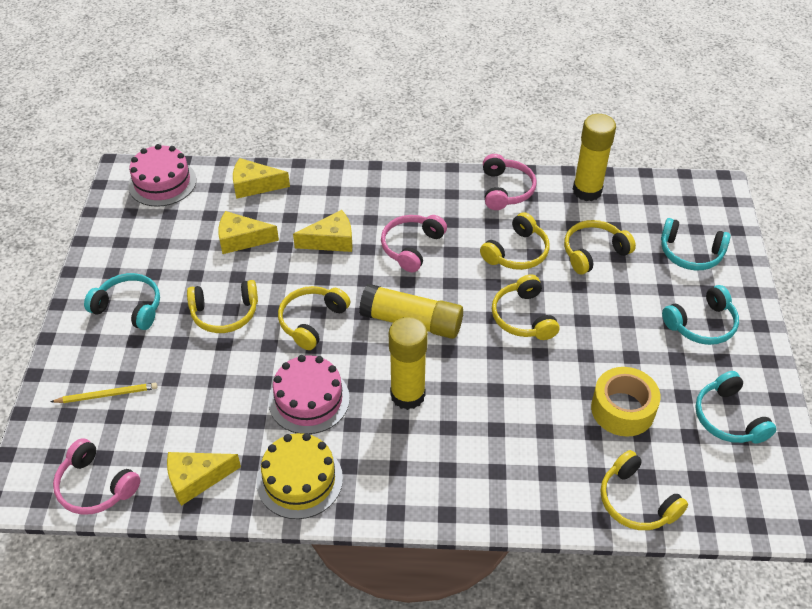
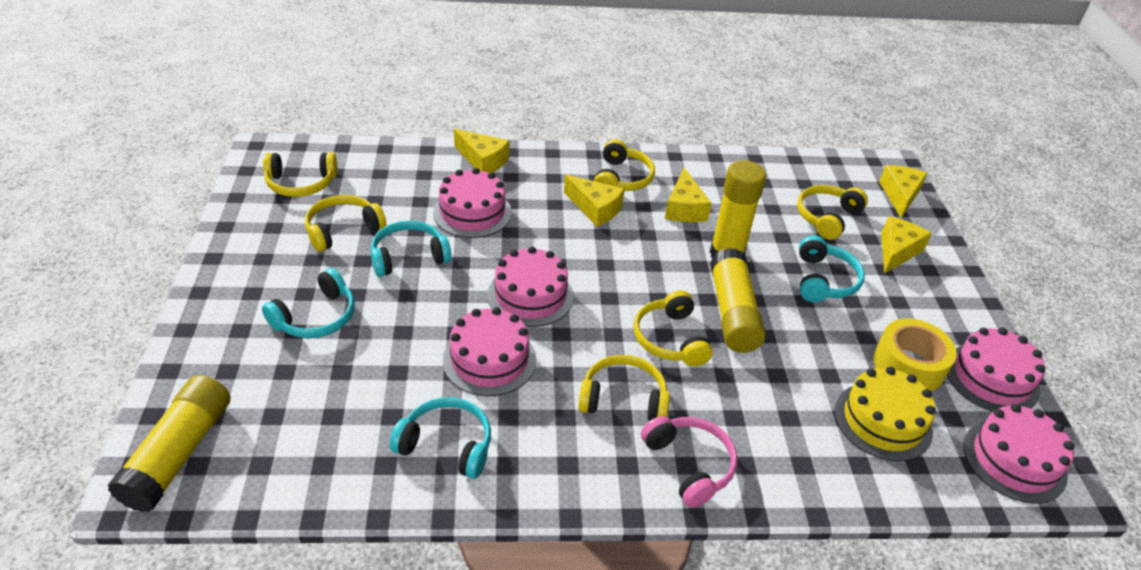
pink cake: 2 -> 5
pink headphones: 3 -> 1
yellow cheese: 4 -> 5
yellow pencil: 1 -> 0

